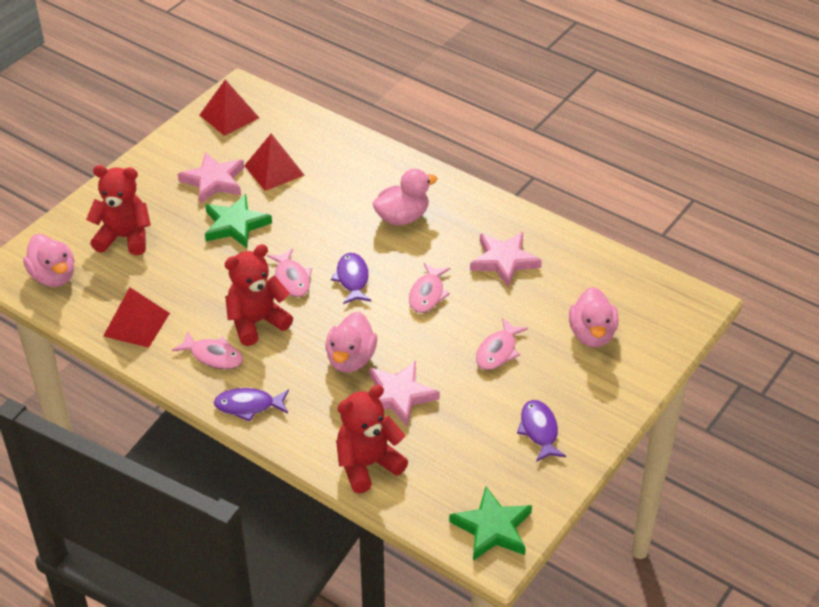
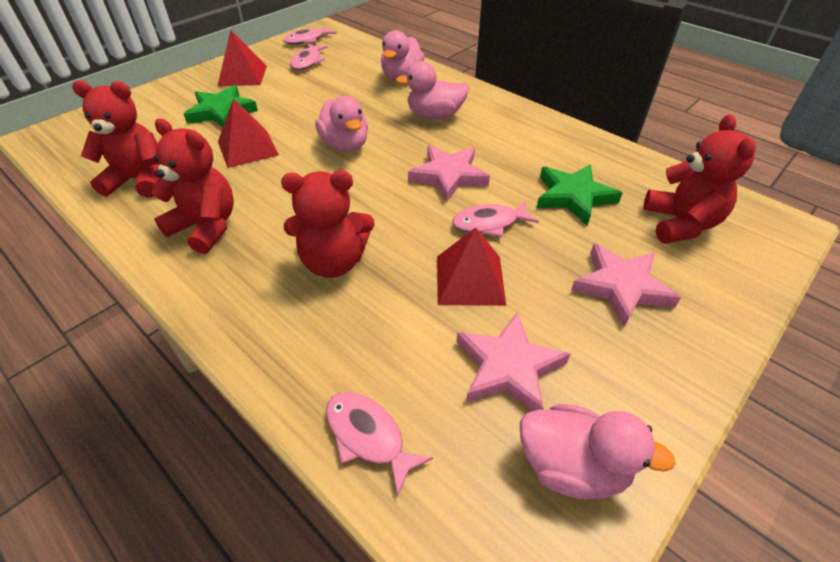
purple fish: 3 -> 0
red teddy bear: 3 -> 4

